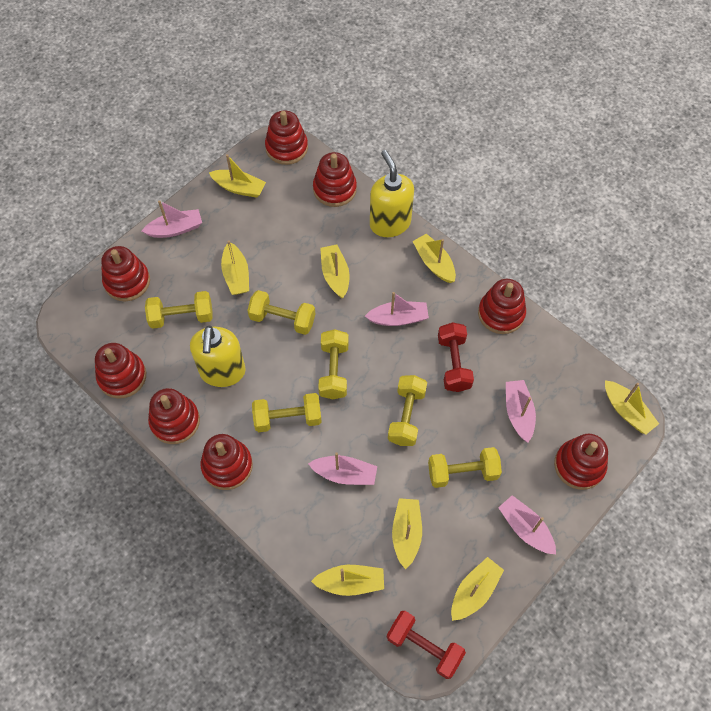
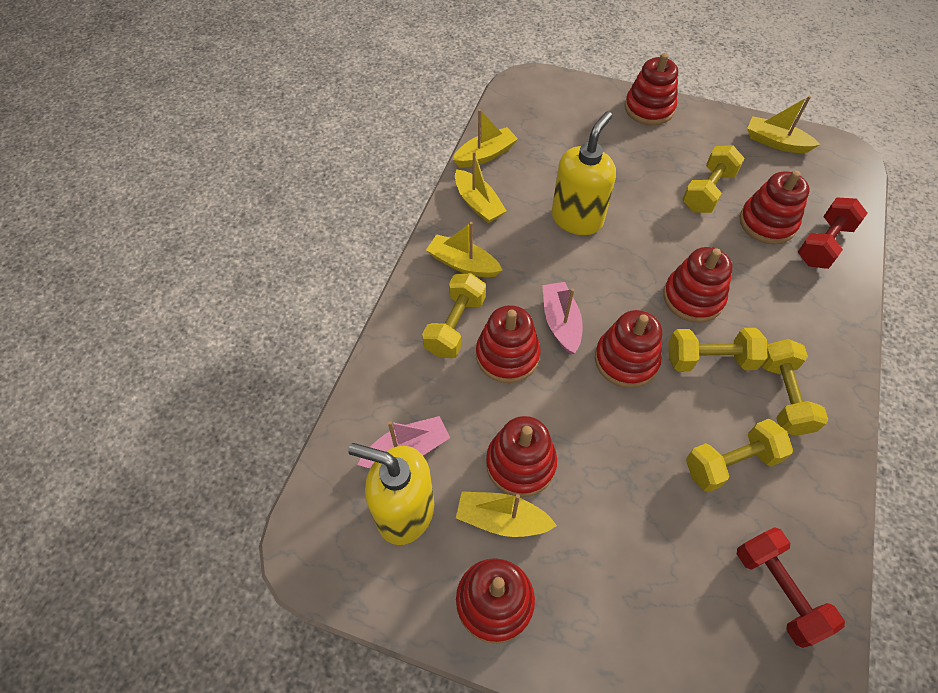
pink boat: 5 -> 2
red stacking toy: 8 -> 7
yellow boat: 8 -> 5
yellow dumbbell: 6 -> 5

